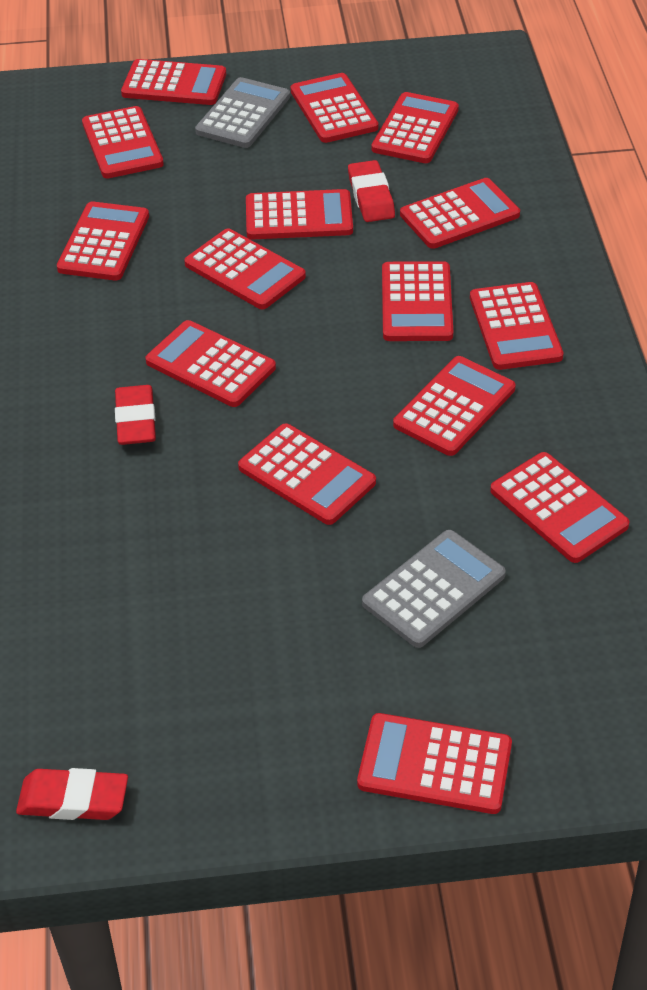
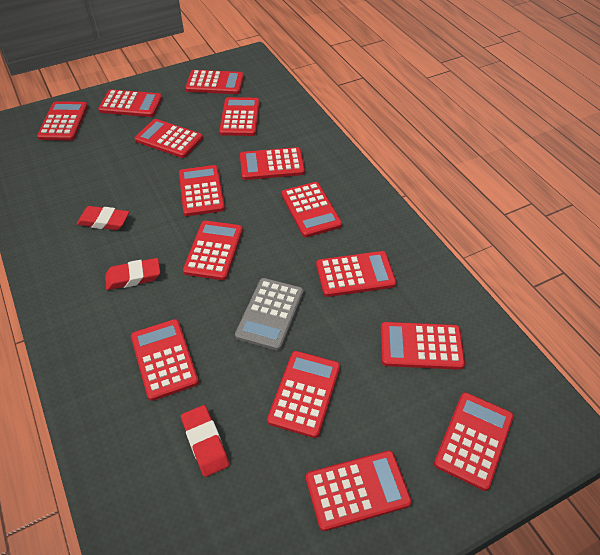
grey calculator: 2 -> 1

